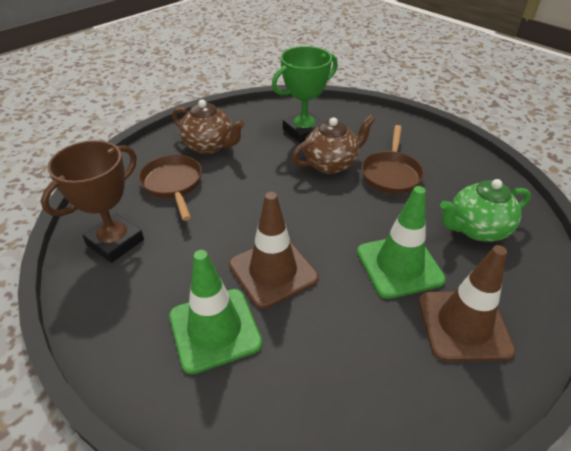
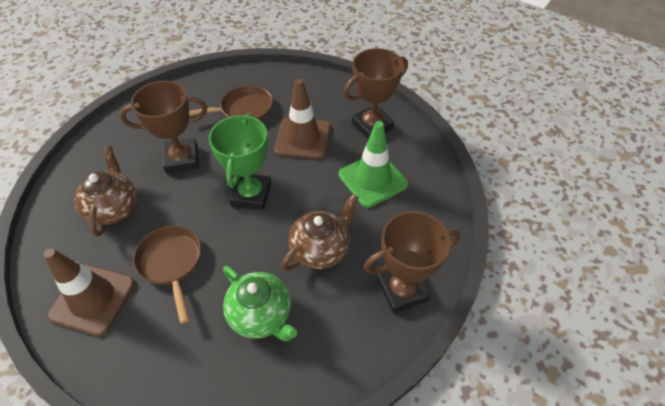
brown trophy: 1 -> 3
green traffic cone: 2 -> 1

